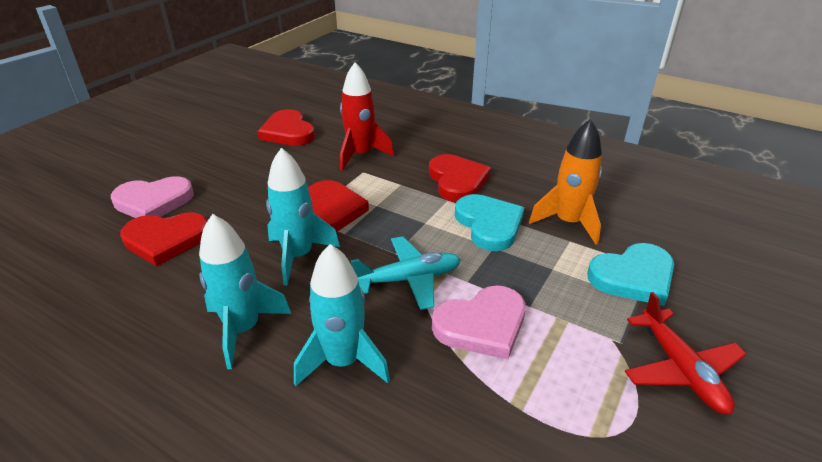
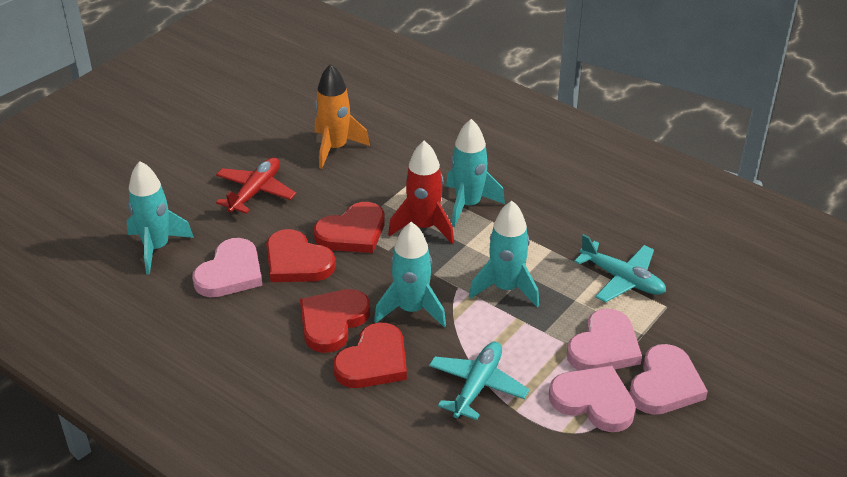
pink heart: 2 -> 4
turquoise heart: 2 -> 0
turquoise plane: 1 -> 2
turquoise rocket: 3 -> 4

